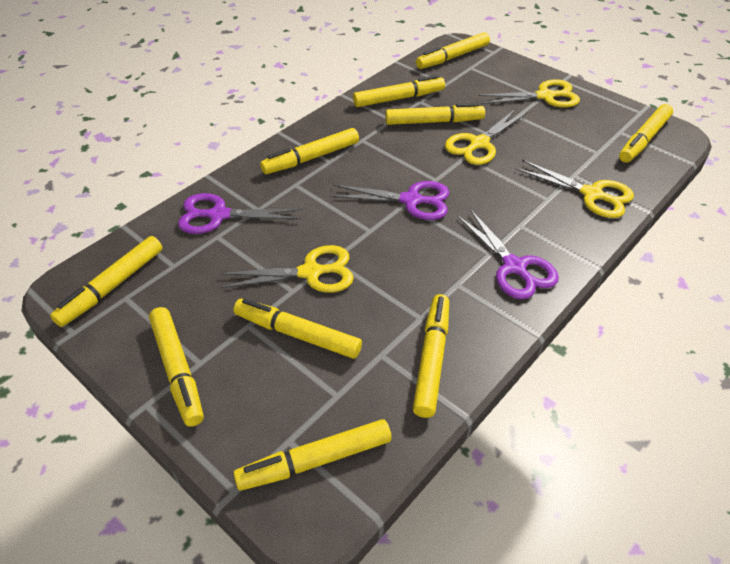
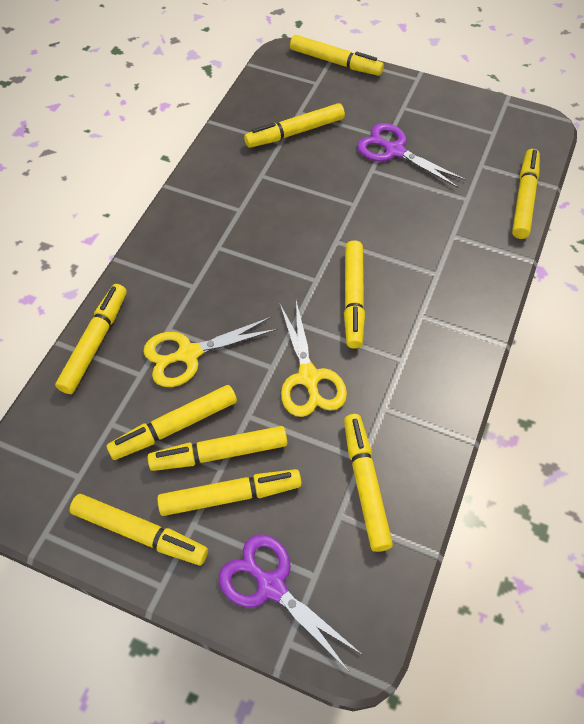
purple scissors: 3 -> 2
yellow scissors: 4 -> 2

